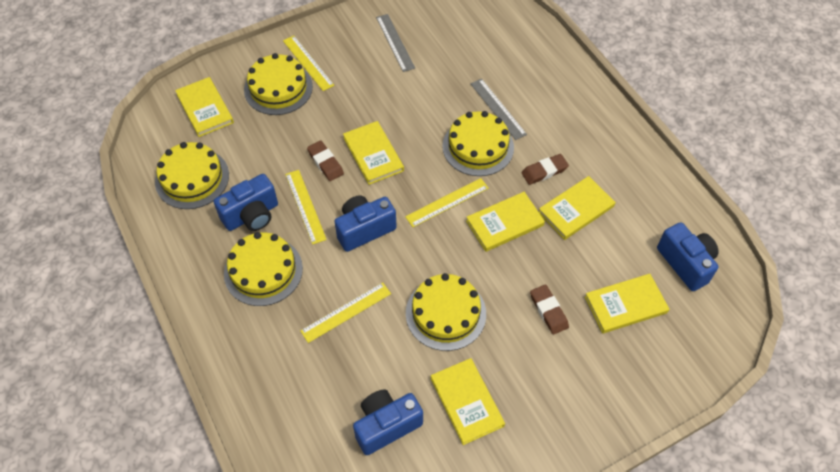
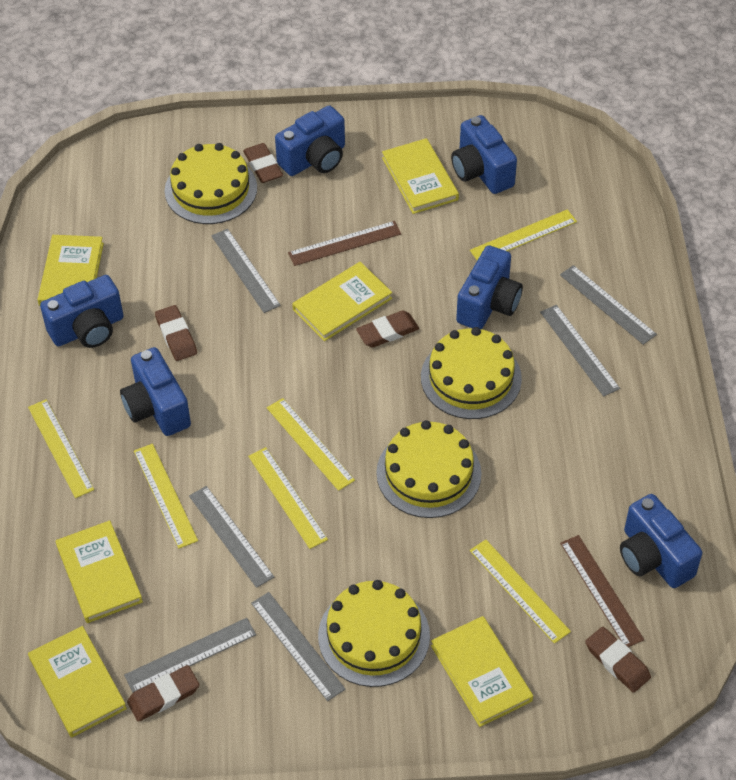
blue camera: 4 -> 6
brown eraser: 3 -> 5
brown ruler: 0 -> 2
grey ruler: 2 -> 6
yellow cake: 5 -> 4
yellow ruler: 4 -> 6

